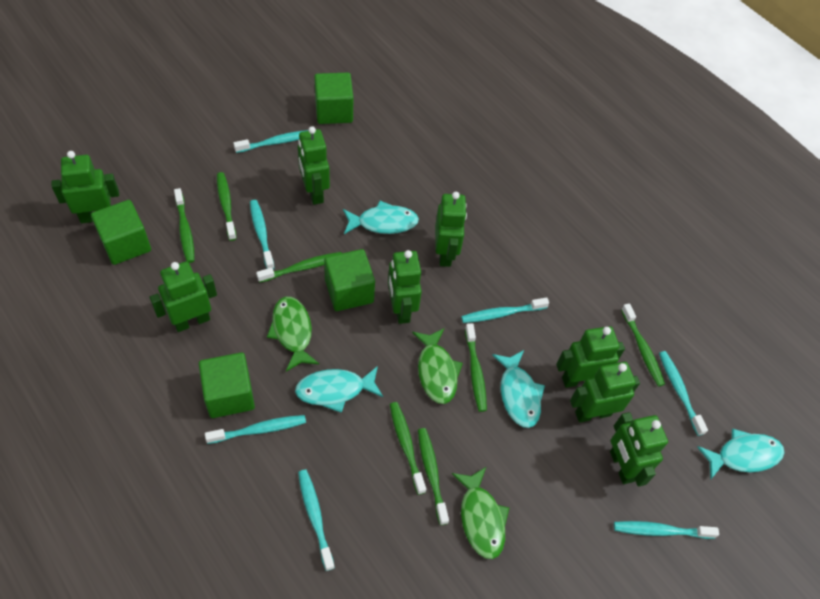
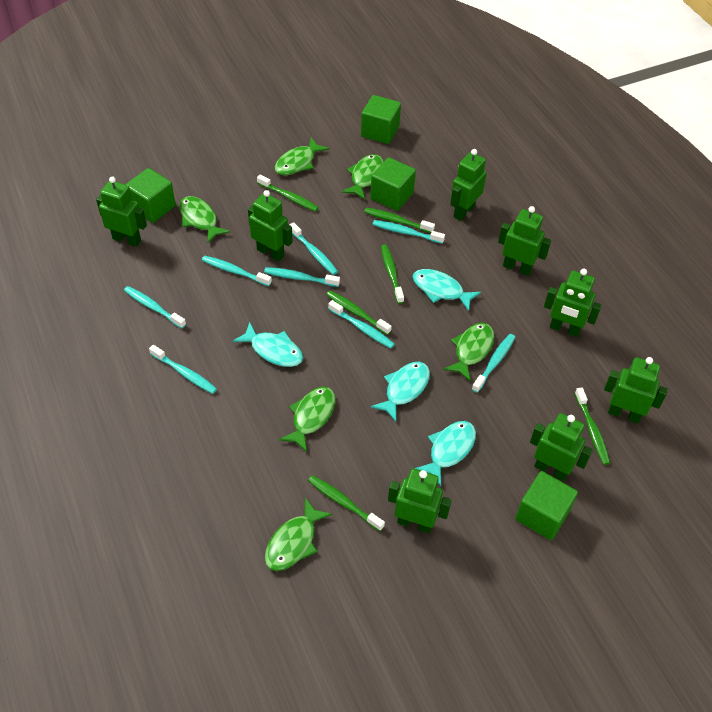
green fish: 3 -> 6
green toothbrush: 7 -> 6
turquoise toothbrush: 7 -> 8

